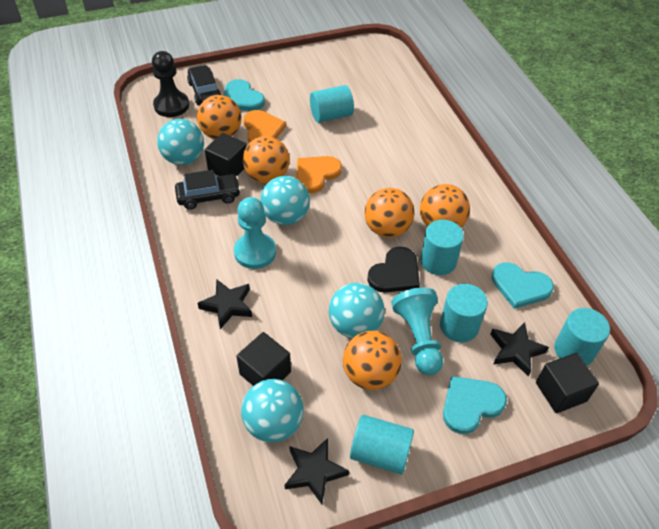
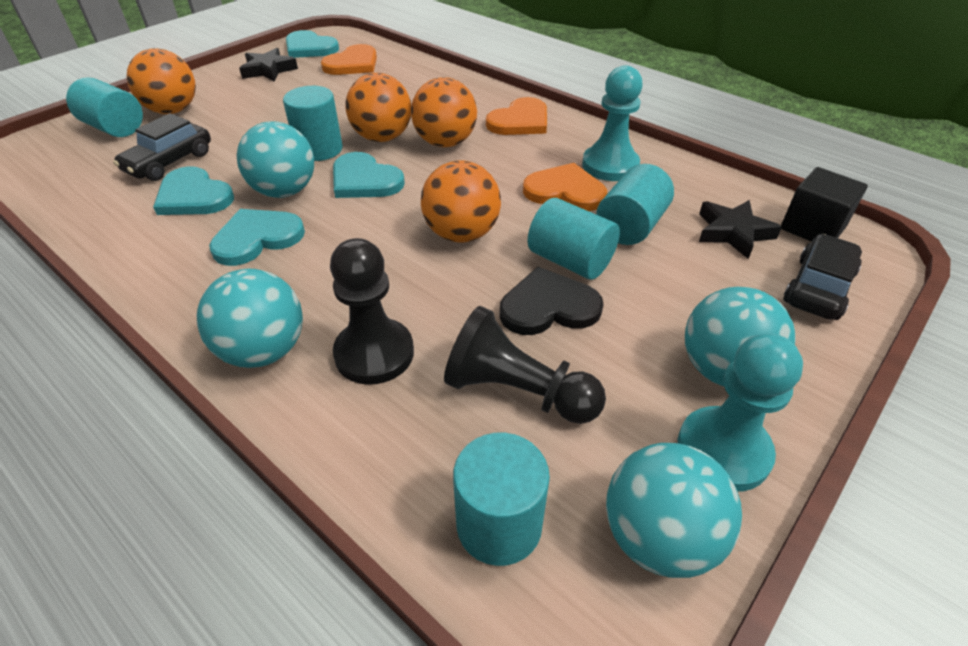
black cube: 3 -> 1
black pawn: 1 -> 2
black star: 3 -> 2
orange ball: 5 -> 4
orange heart: 2 -> 3
turquoise heart: 3 -> 4

